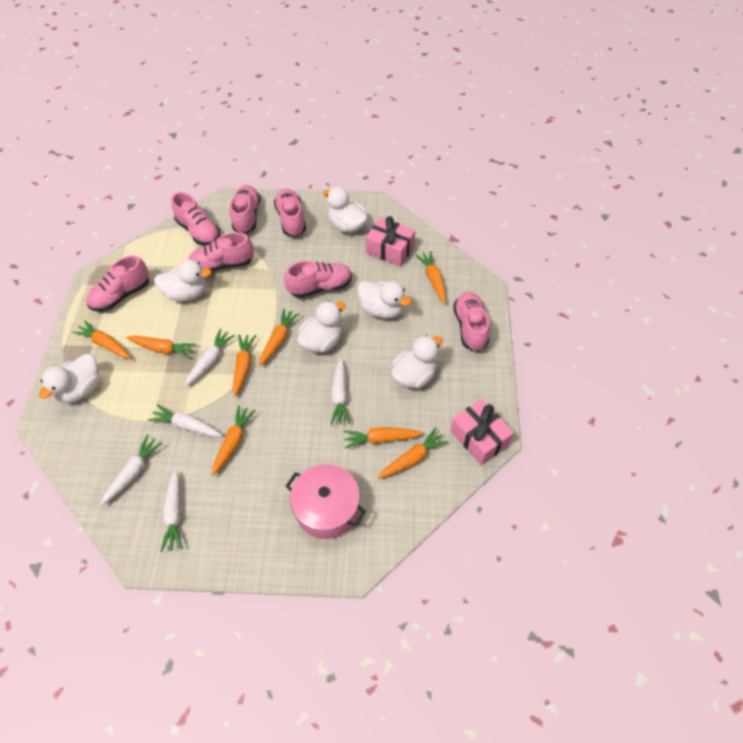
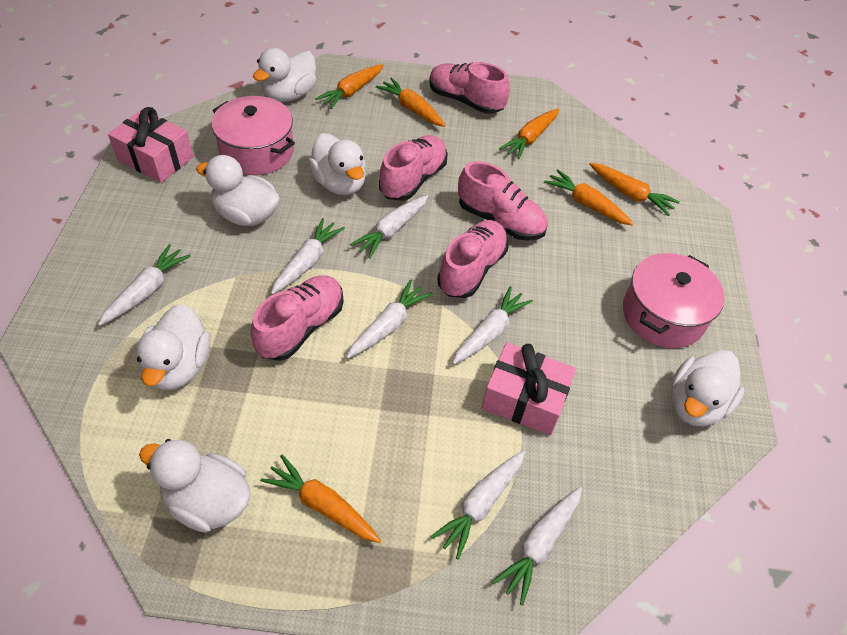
orange carrot: 8 -> 6
pink pot: 1 -> 2
pink shoe: 7 -> 5
white carrot: 5 -> 7

